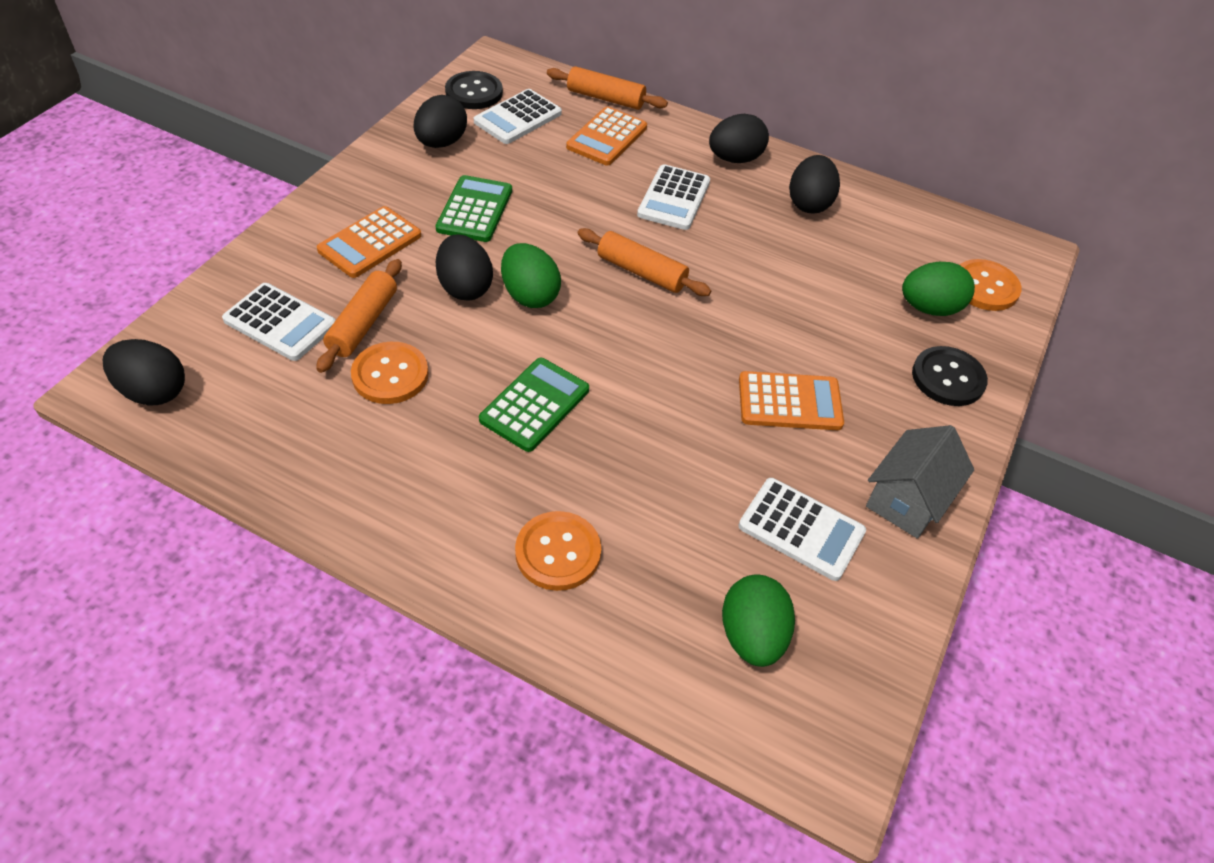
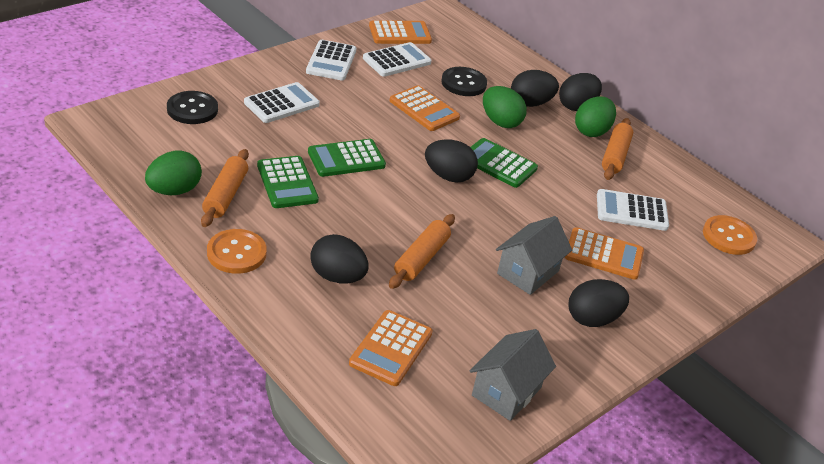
green calculator: 2 -> 3
grey house: 1 -> 2
orange button: 3 -> 2
orange calculator: 3 -> 4

